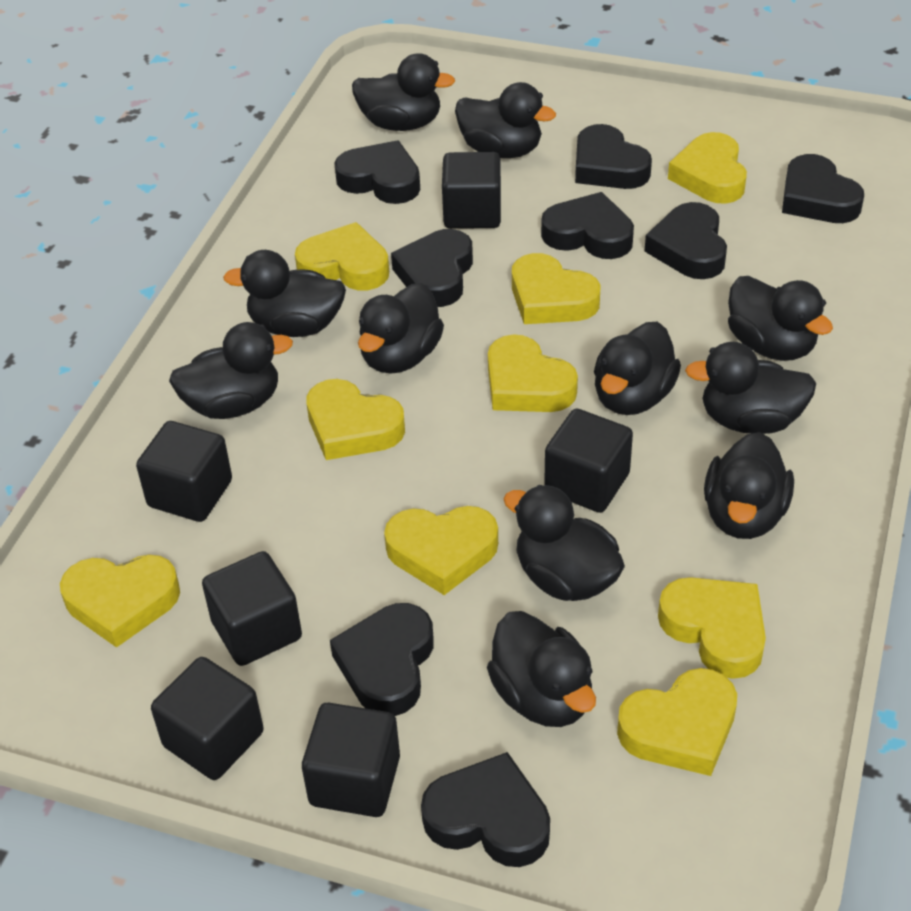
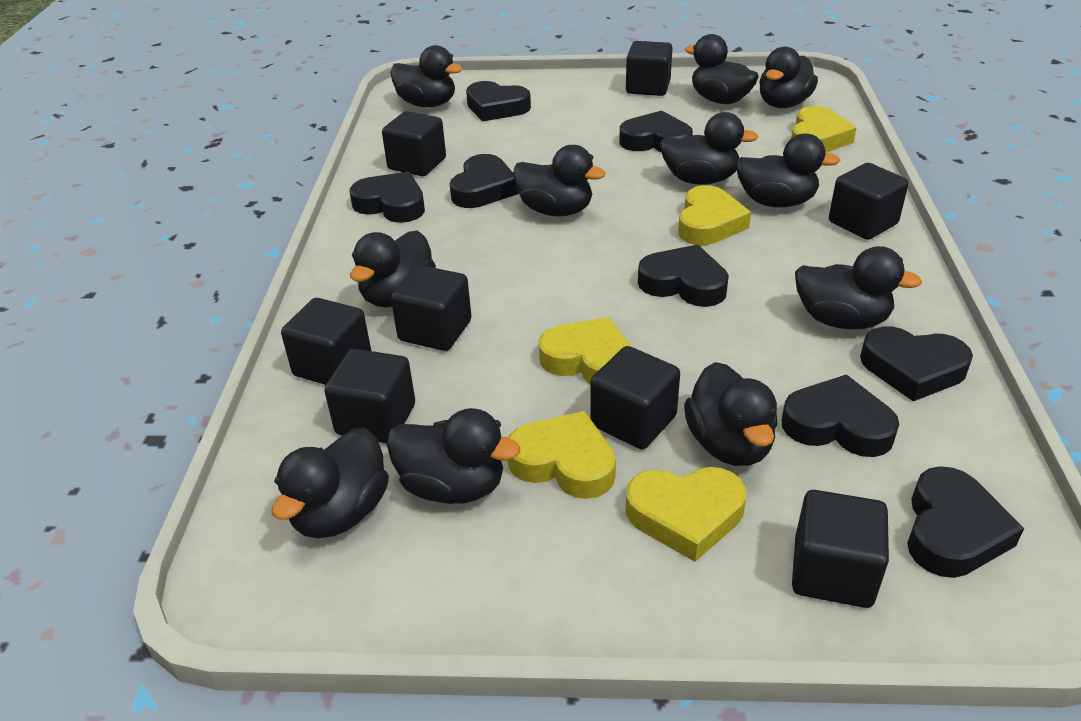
black cube: 6 -> 8
yellow heart: 9 -> 5

